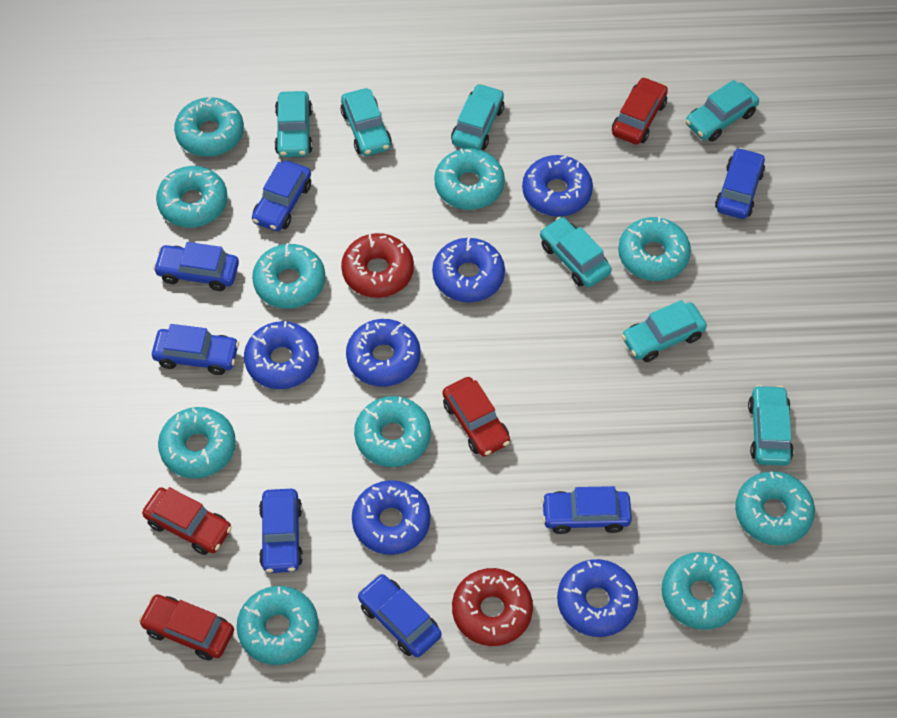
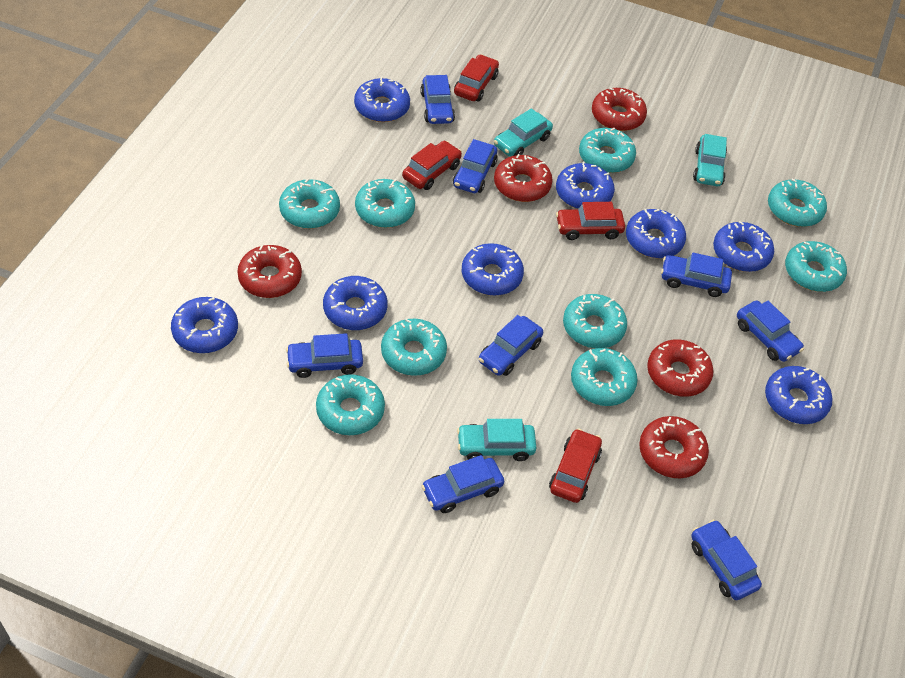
blue car: 7 -> 8
blue donut: 6 -> 8
red donut: 2 -> 5
turquoise car: 7 -> 3
turquoise donut: 10 -> 9

